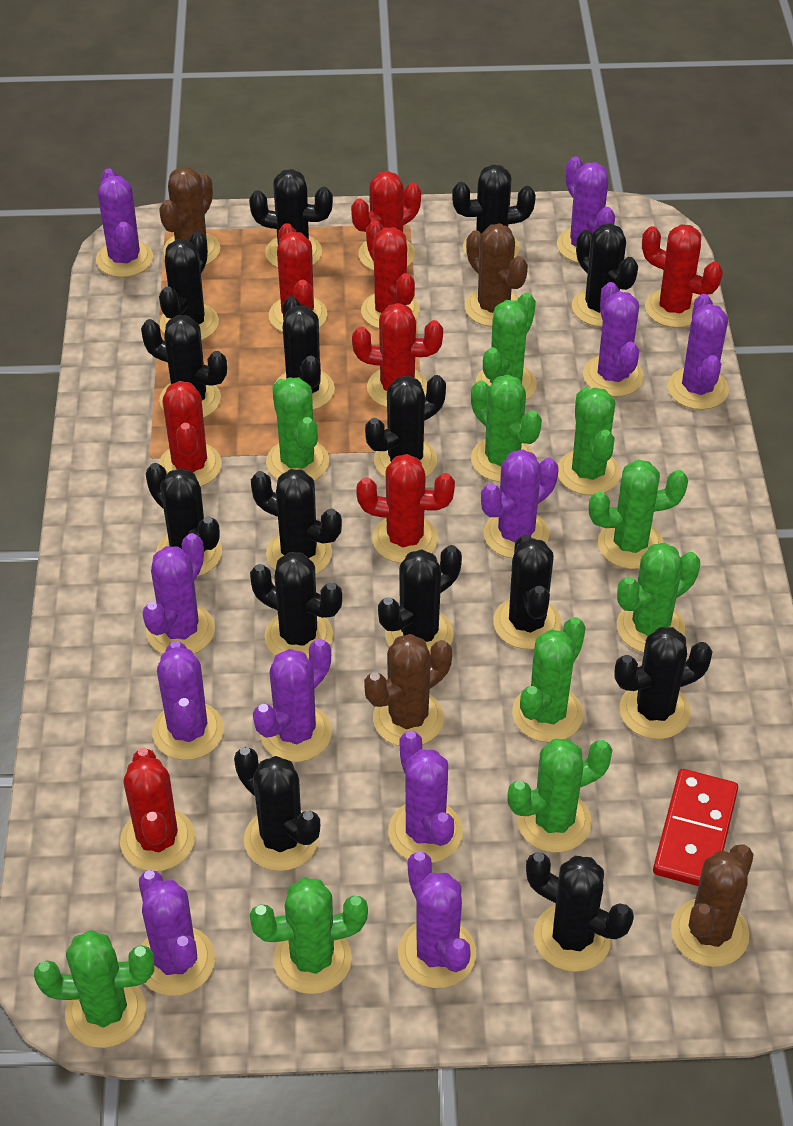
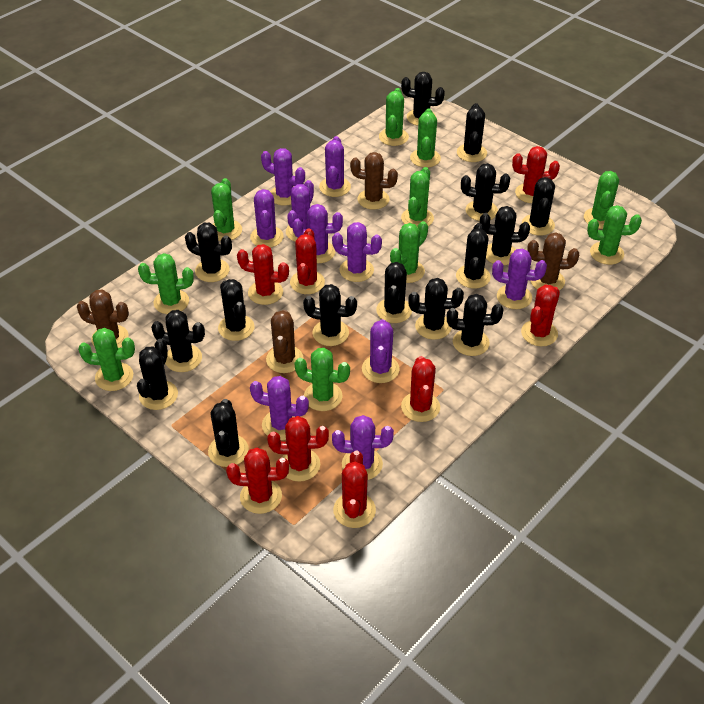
purple cactus: 11 -> 10
red domino: 1 -> 0

